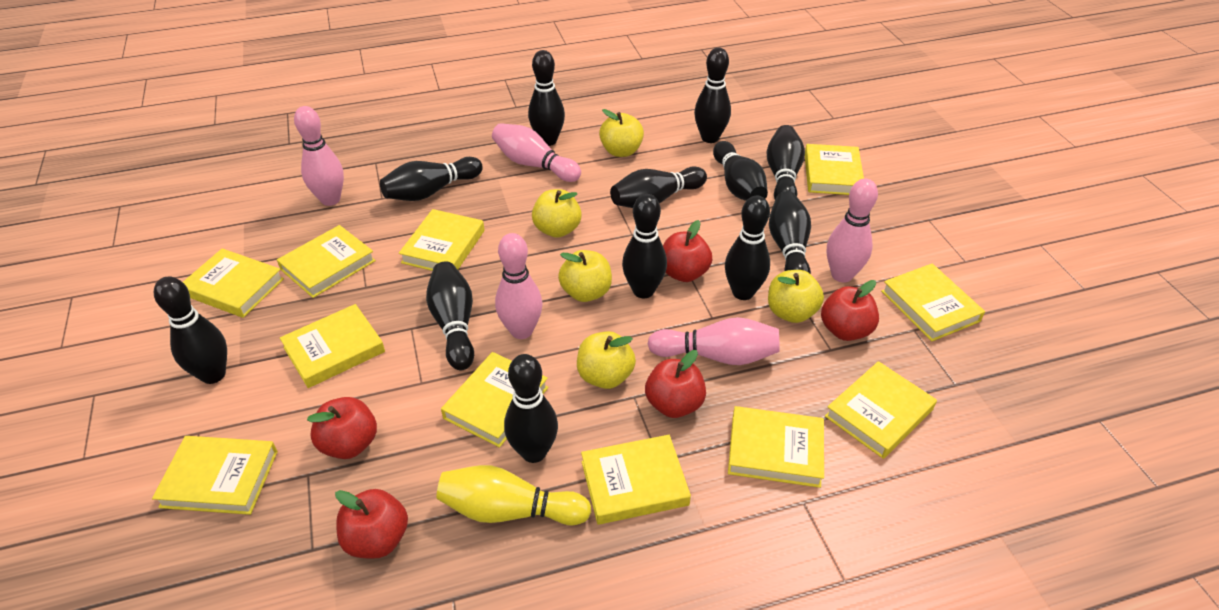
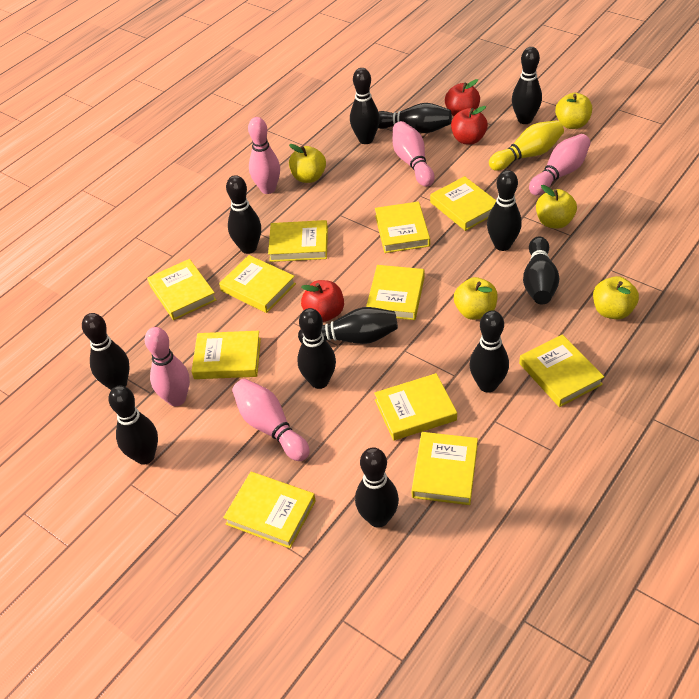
red apple: 5 -> 3

